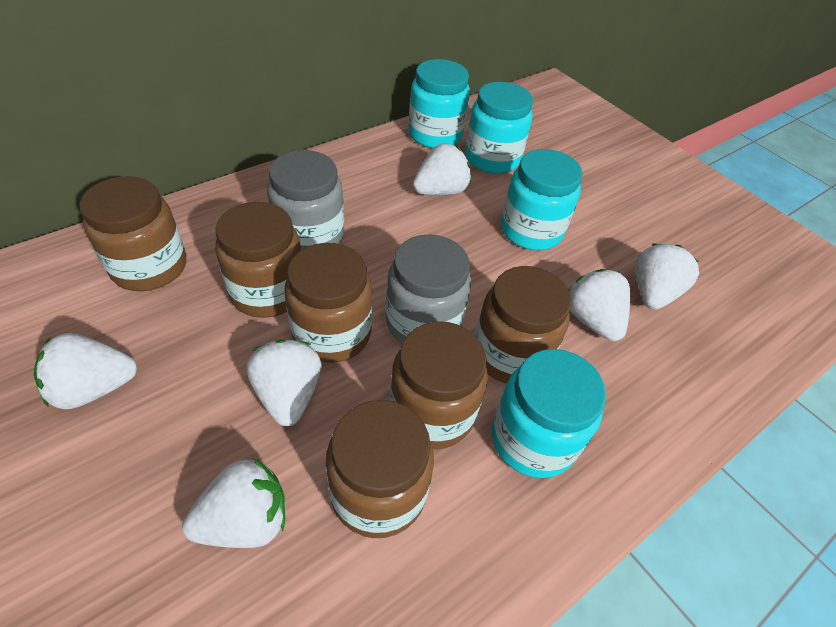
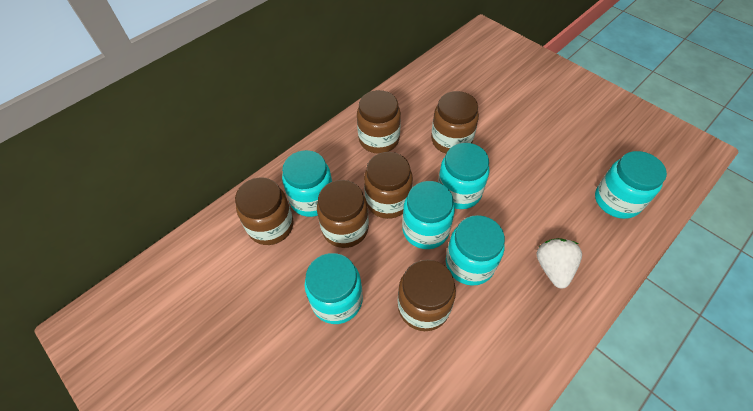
grey jar: 2 -> 0
turquoise jar: 4 -> 6
white strawberry: 6 -> 1

